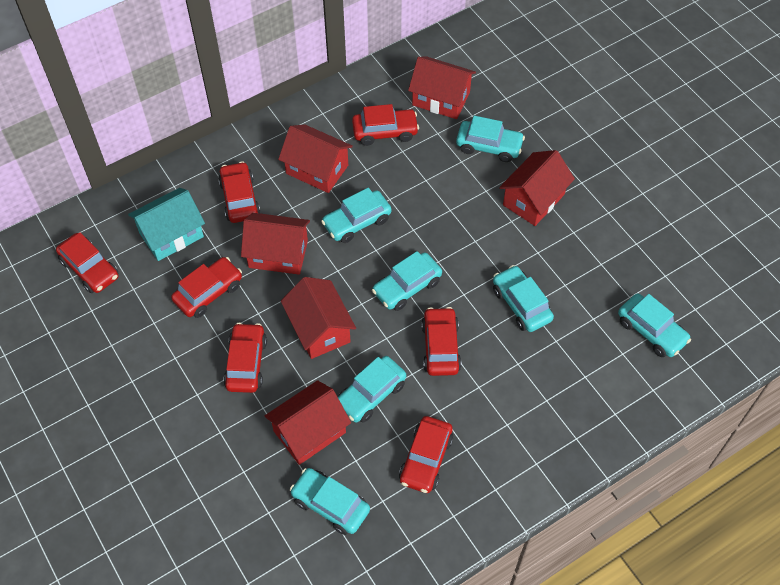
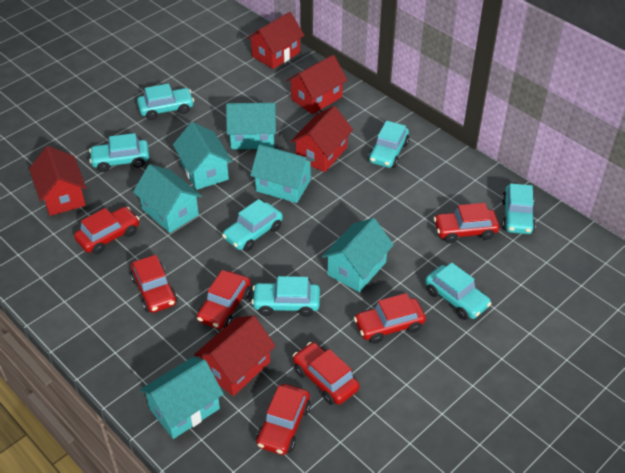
red house: 6 -> 5
turquoise house: 1 -> 6

